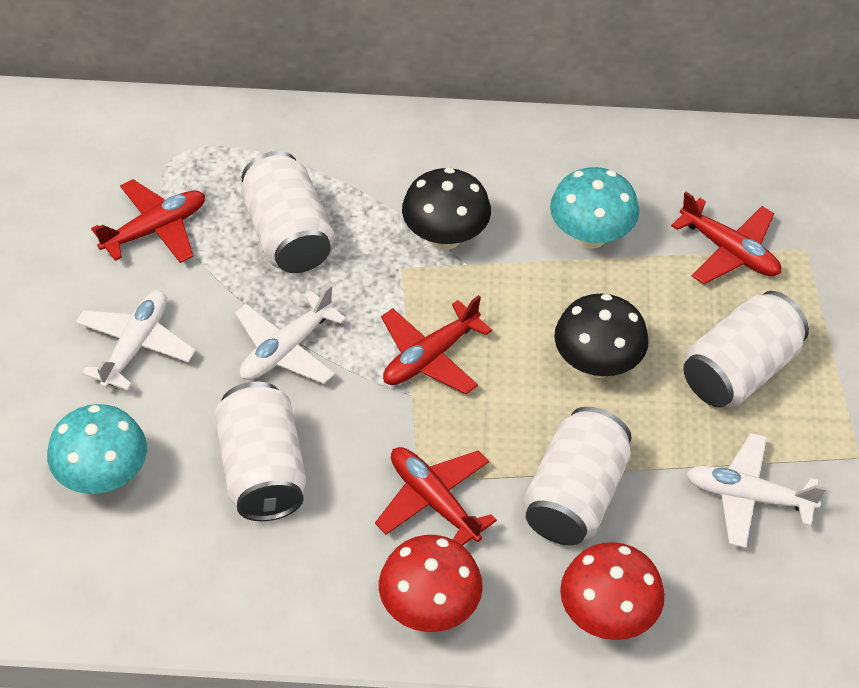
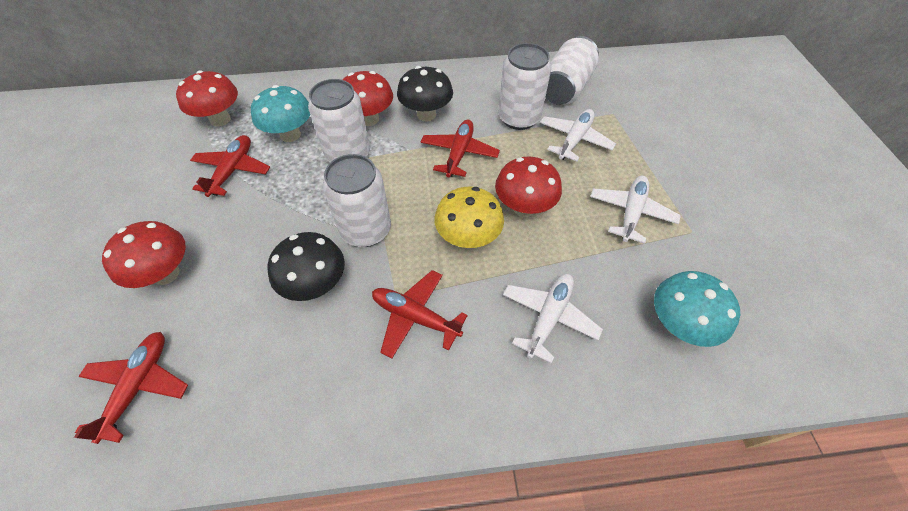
red mushroom: 2 -> 4
yellow mushroom: 0 -> 1

